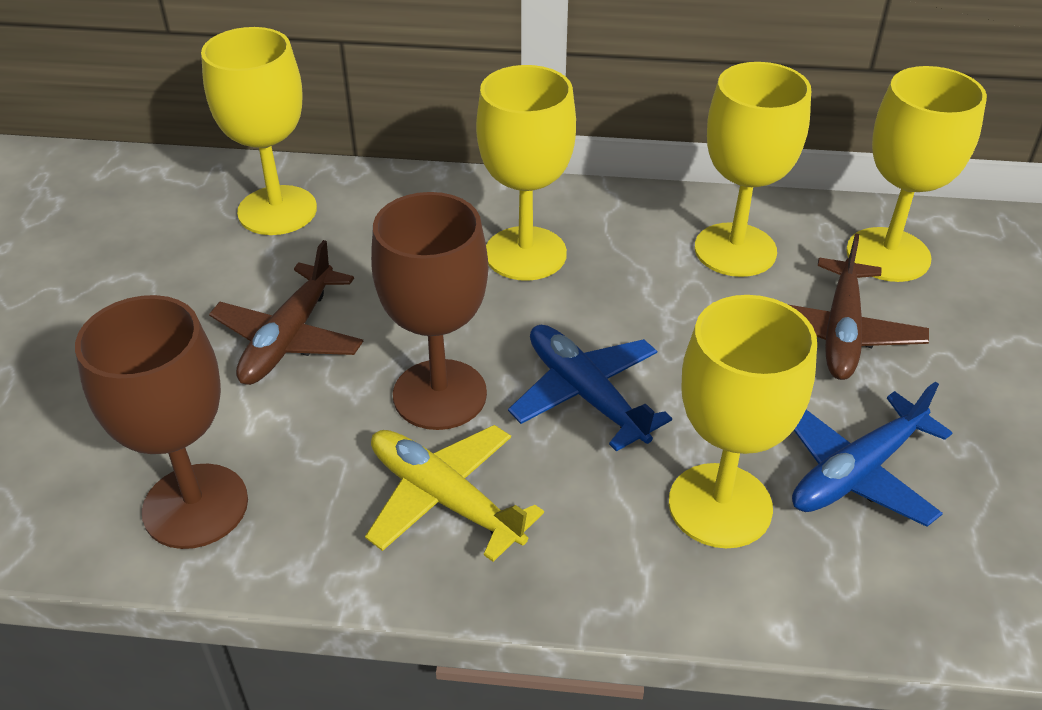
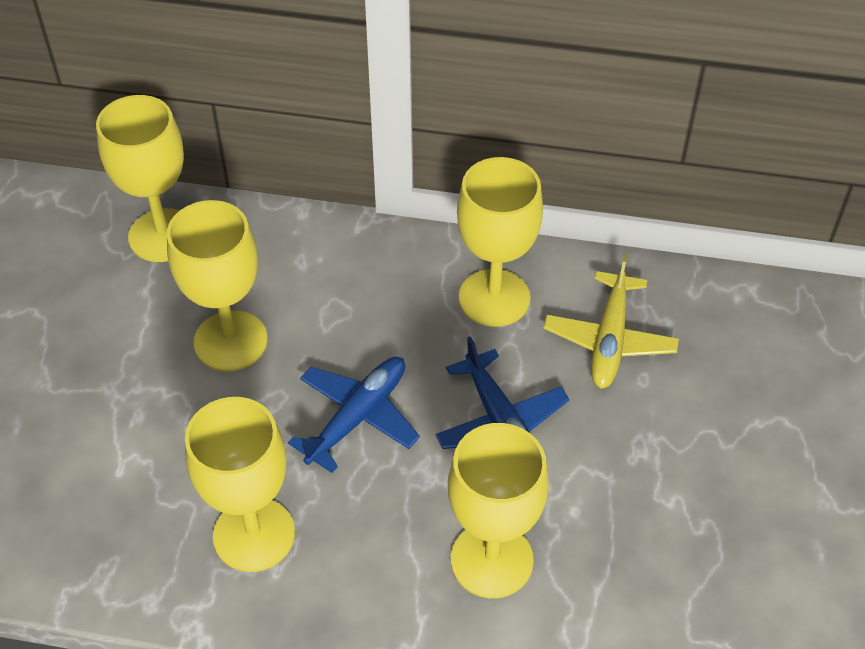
brown goblet: 2 -> 0
brown plane: 2 -> 0

